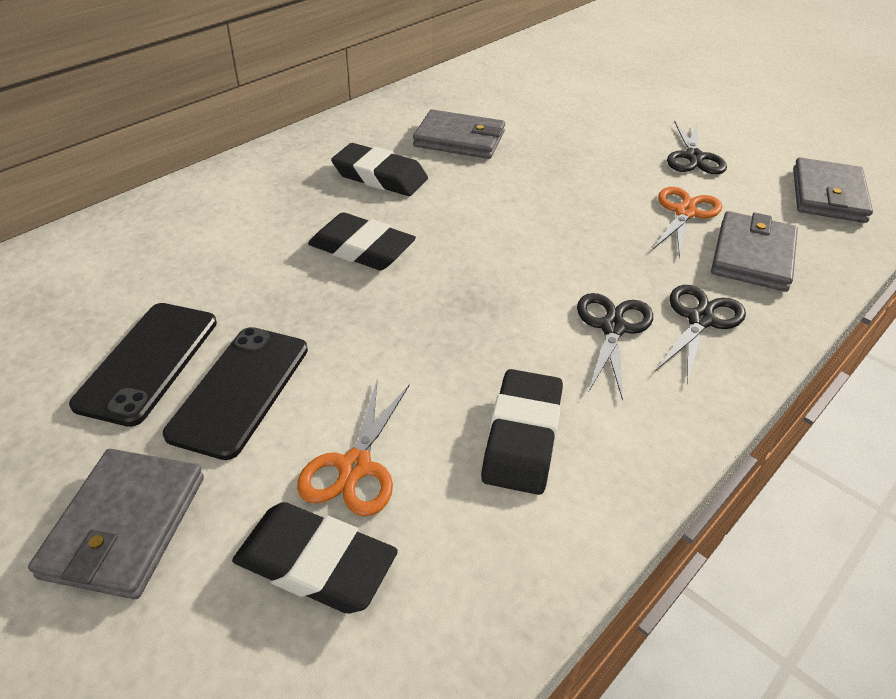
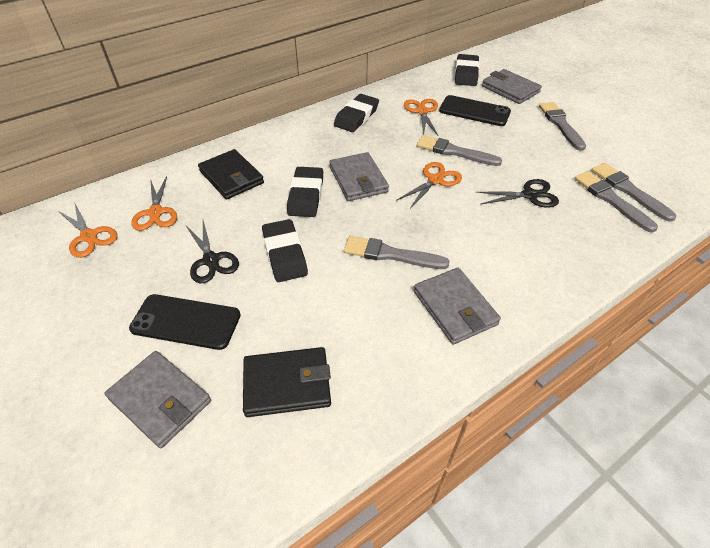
black scissors: 3 -> 2
black wallet: 0 -> 2
grey brush: 0 -> 5
orange scissors: 2 -> 4

